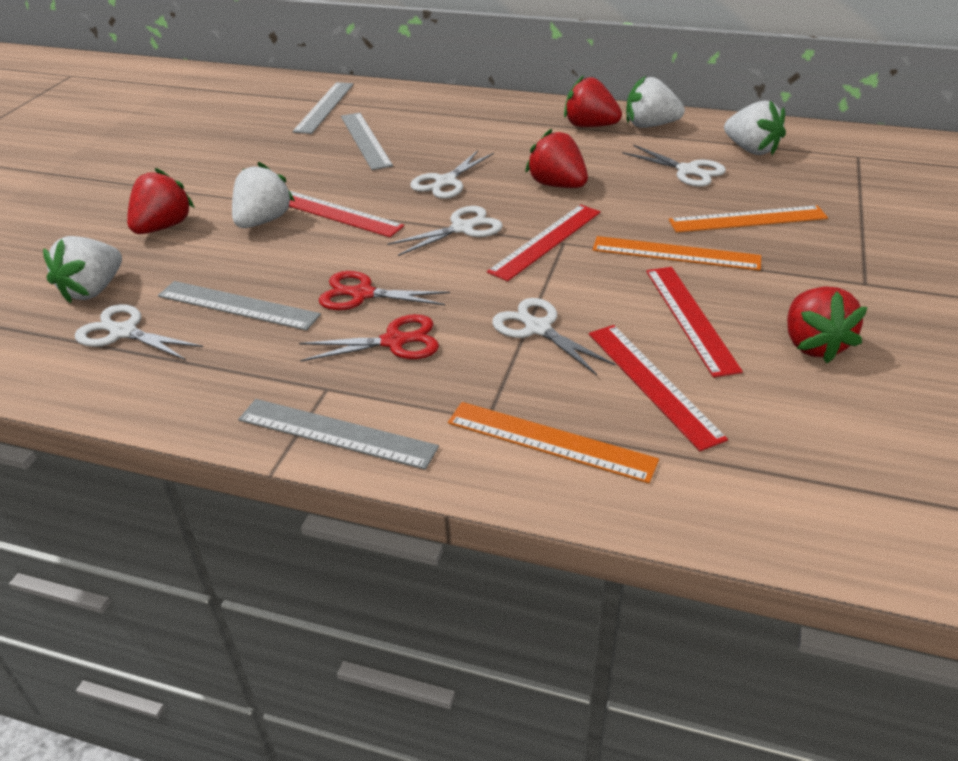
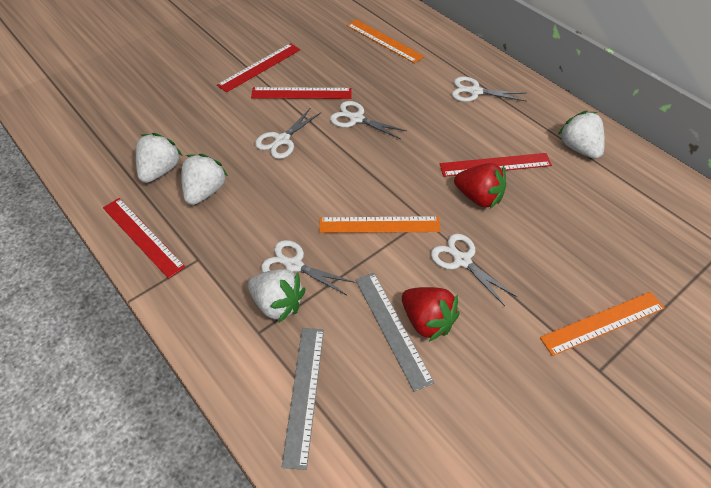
grey ruler: 4 -> 2
red scissors: 2 -> 0
red strawberry: 4 -> 2

